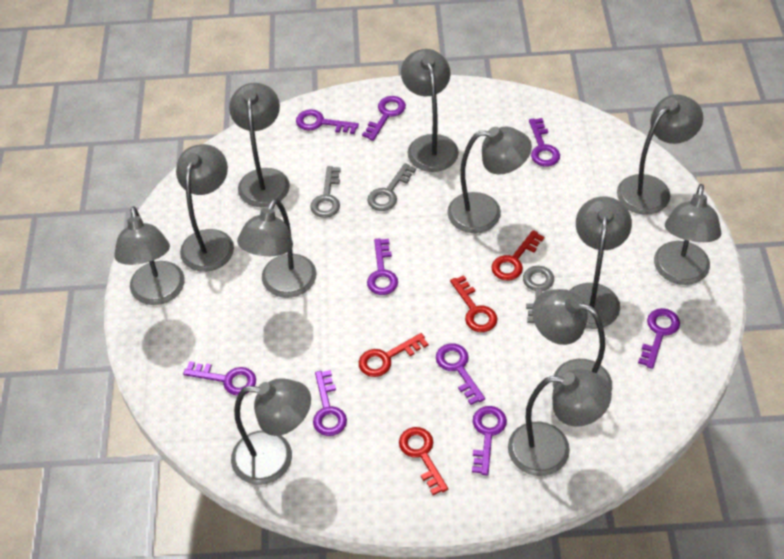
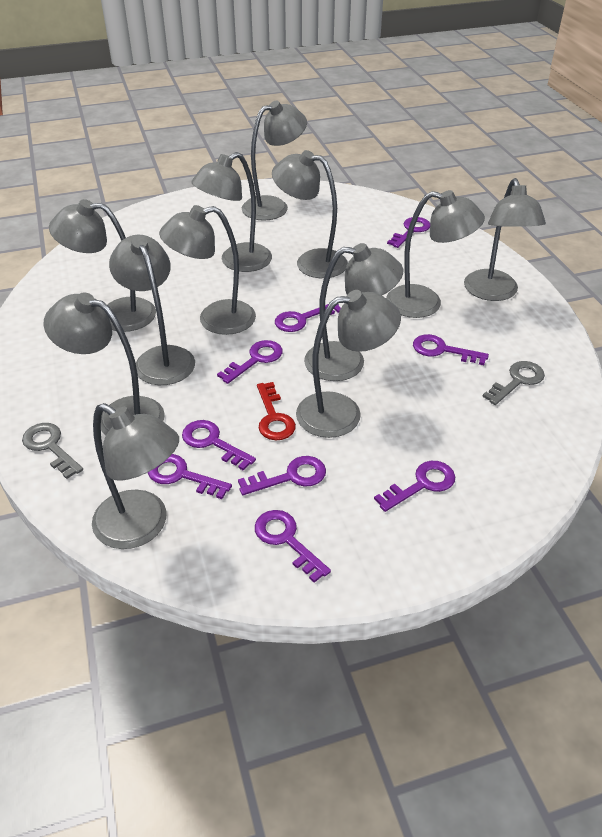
grey key: 3 -> 2
red key: 4 -> 1

